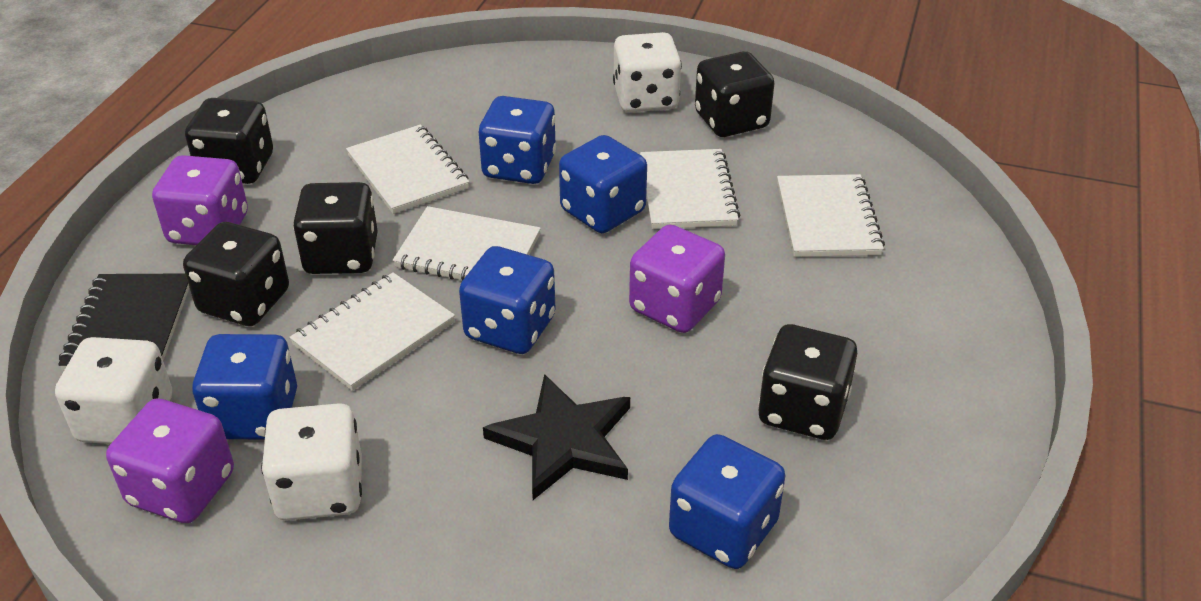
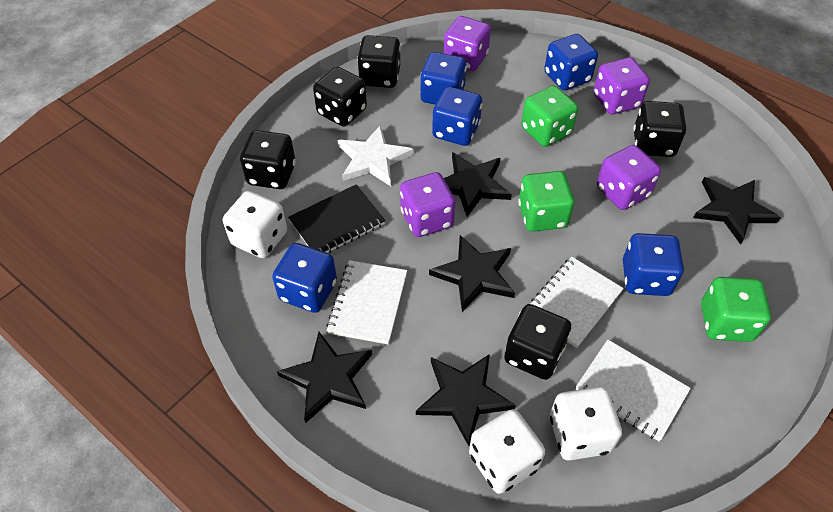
black star: 1 -> 5
green dice: 0 -> 3
purple dice: 3 -> 4
white notebook: 5 -> 3
white star: 0 -> 1

